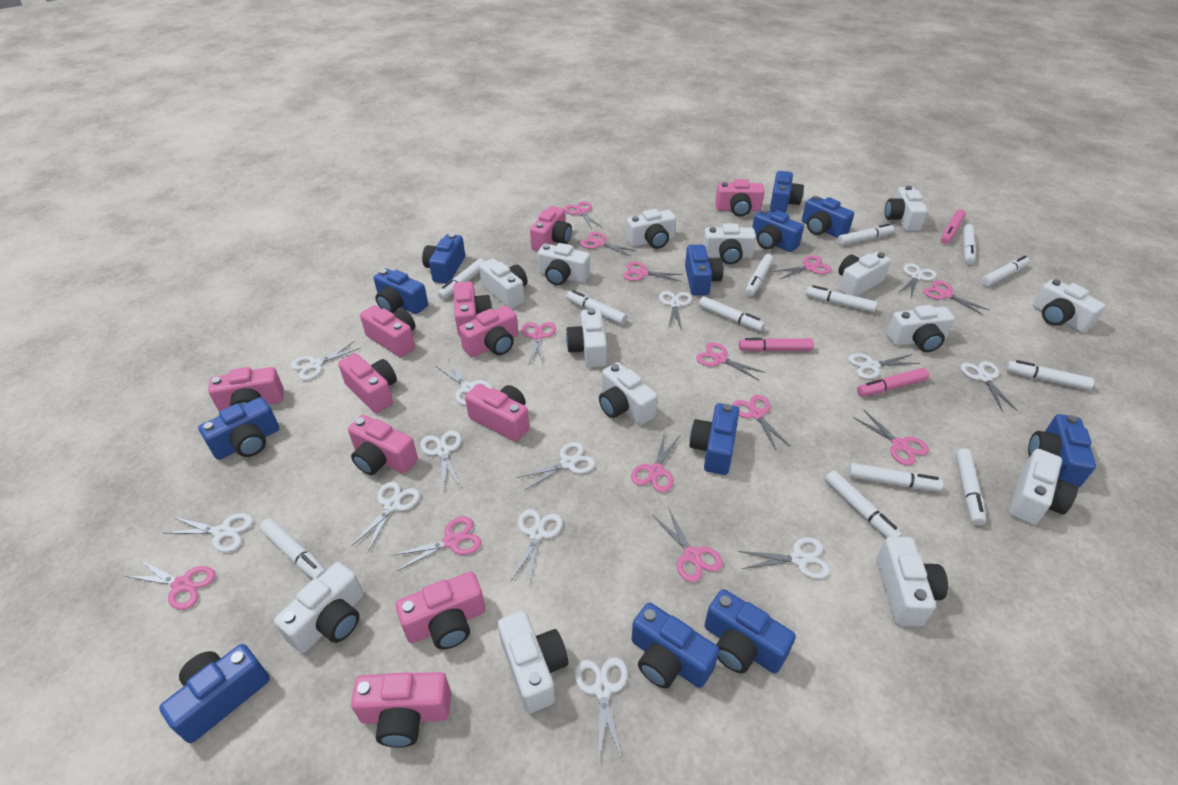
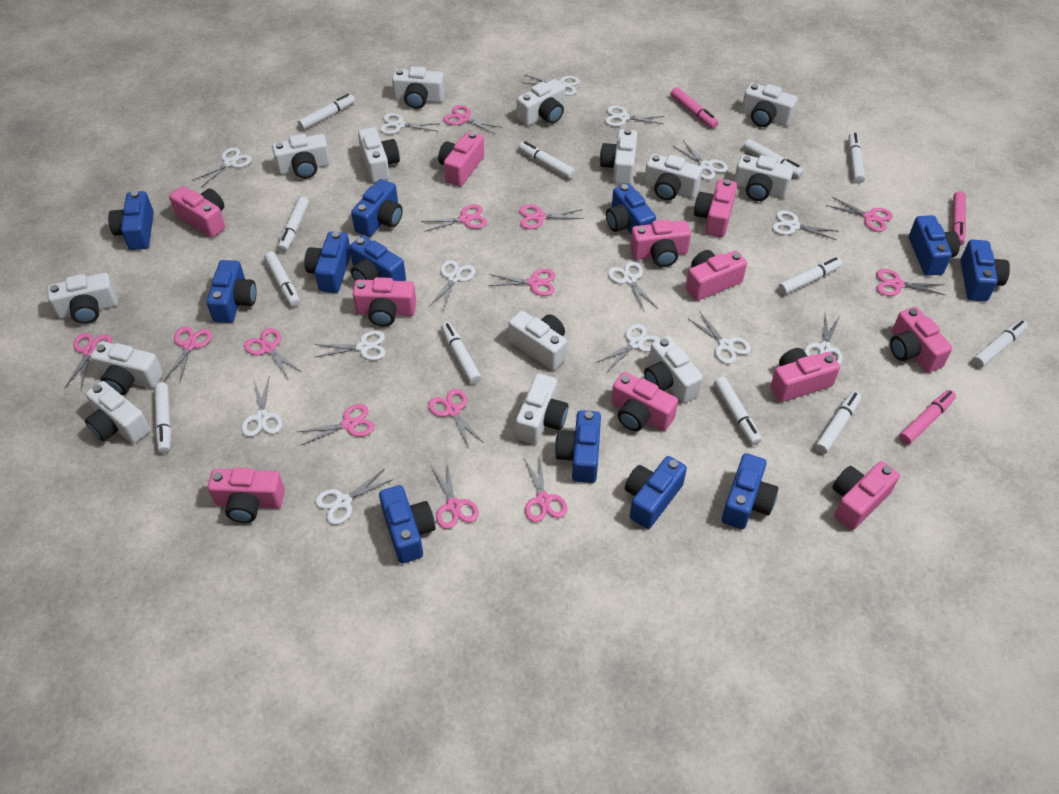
white marker: 13 -> 12
white scissors: 13 -> 14

